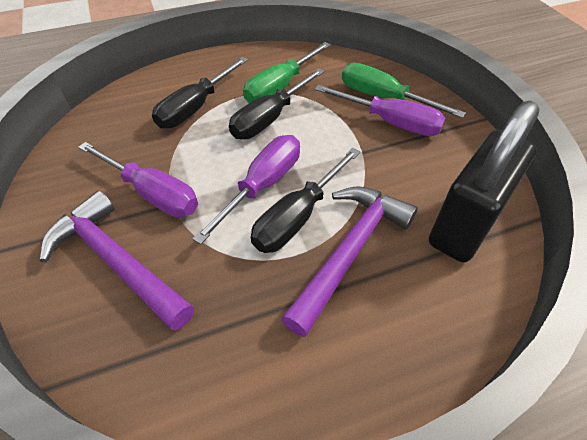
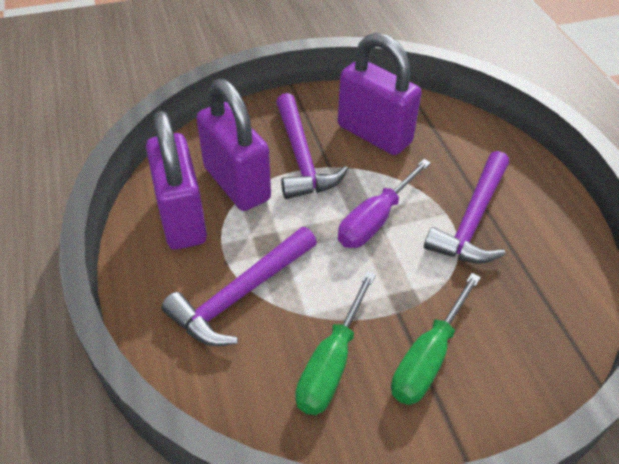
black padlock: 1 -> 0
black screwdriver: 3 -> 0
purple hammer: 2 -> 3
purple padlock: 0 -> 3
purple screwdriver: 3 -> 1

